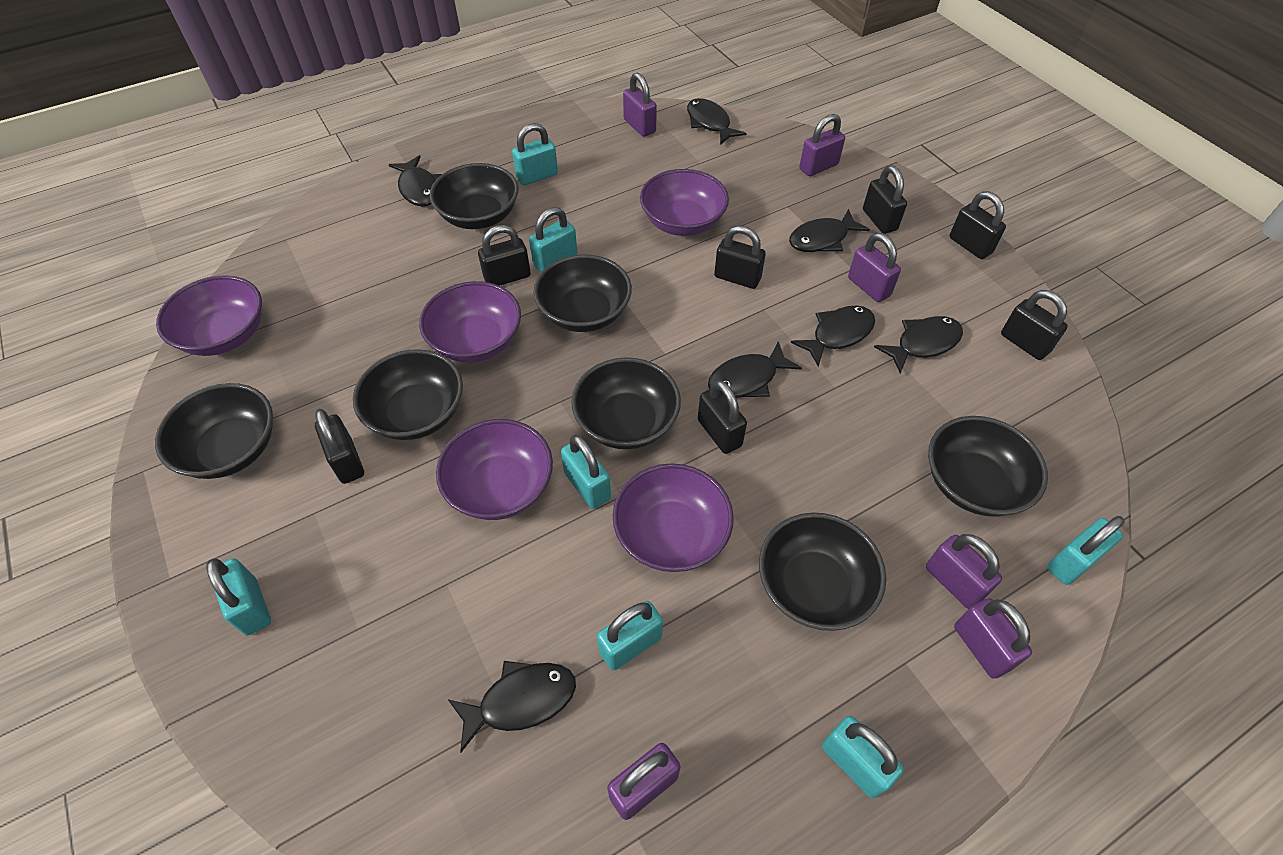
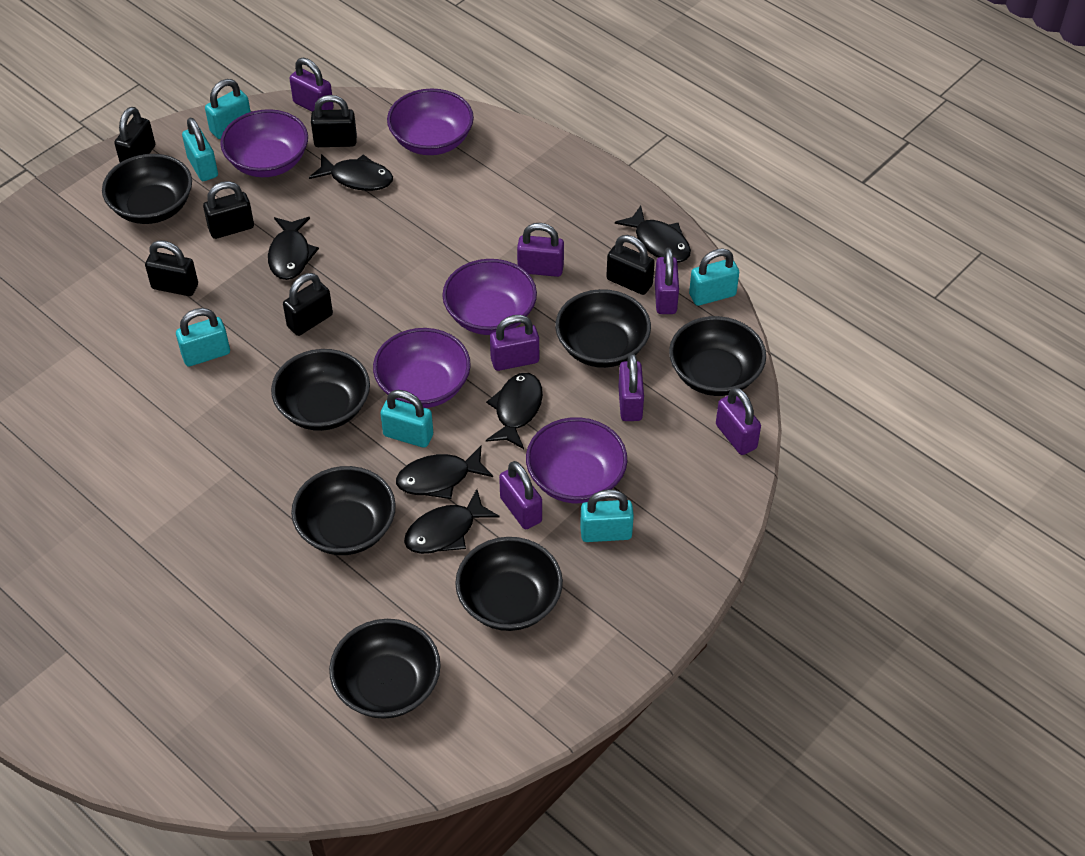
black fish: 7 -> 6
black padlock: 7 -> 6
purple padlock: 6 -> 7
turquoise padlock: 7 -> 6

